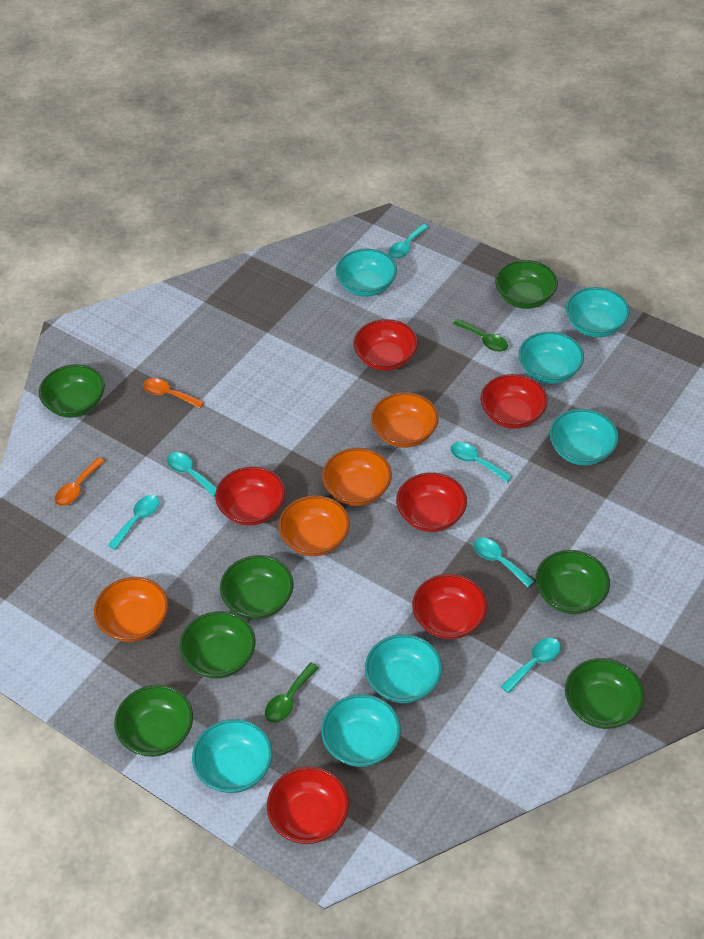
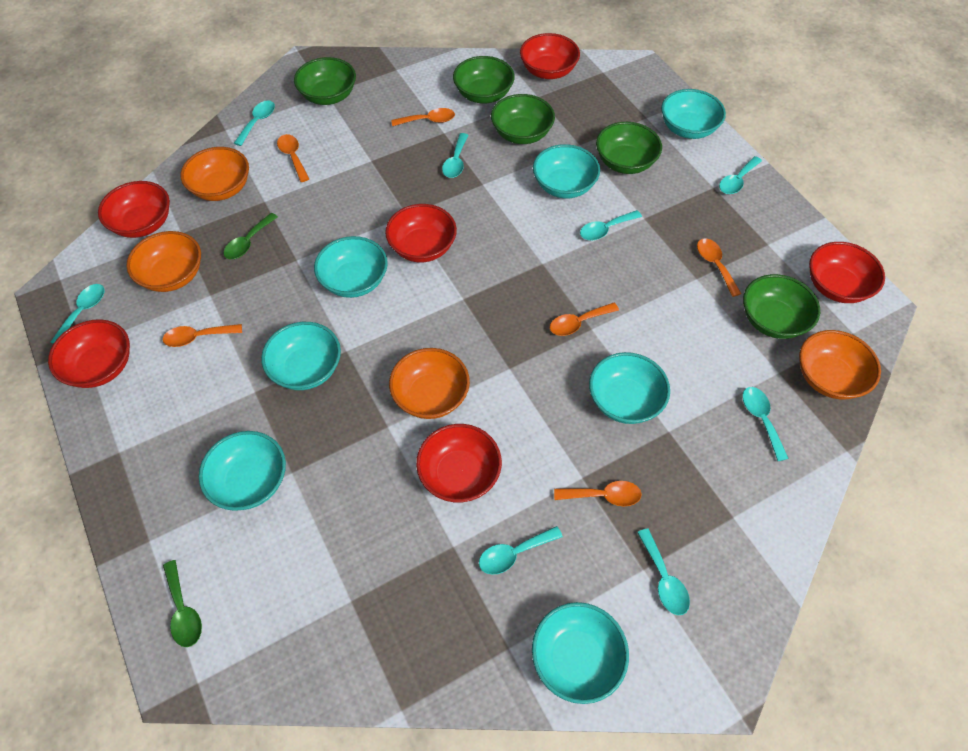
green bowl: 7 -> 5
orange spoon: 2 -> 6
turquoise spoon: 6 -> 8

